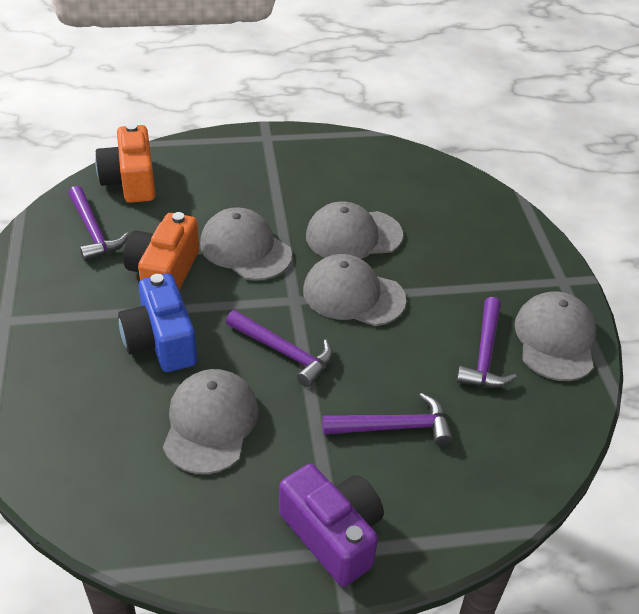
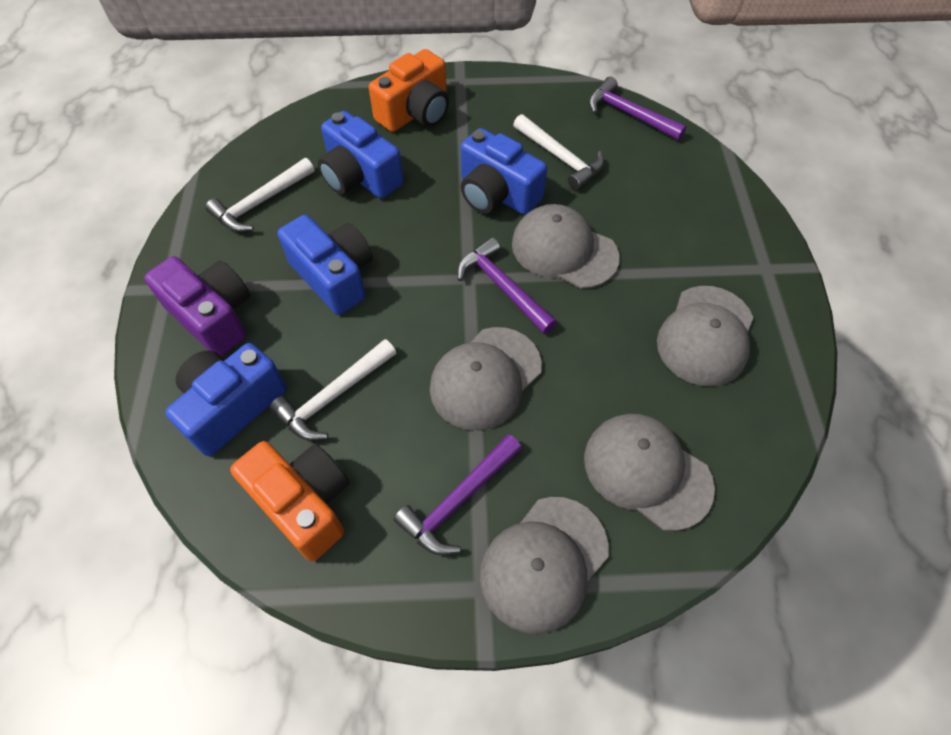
blue camera: 1 -> 4
purple hammer: 4 -> 3
white hammer: 0 -> 3

